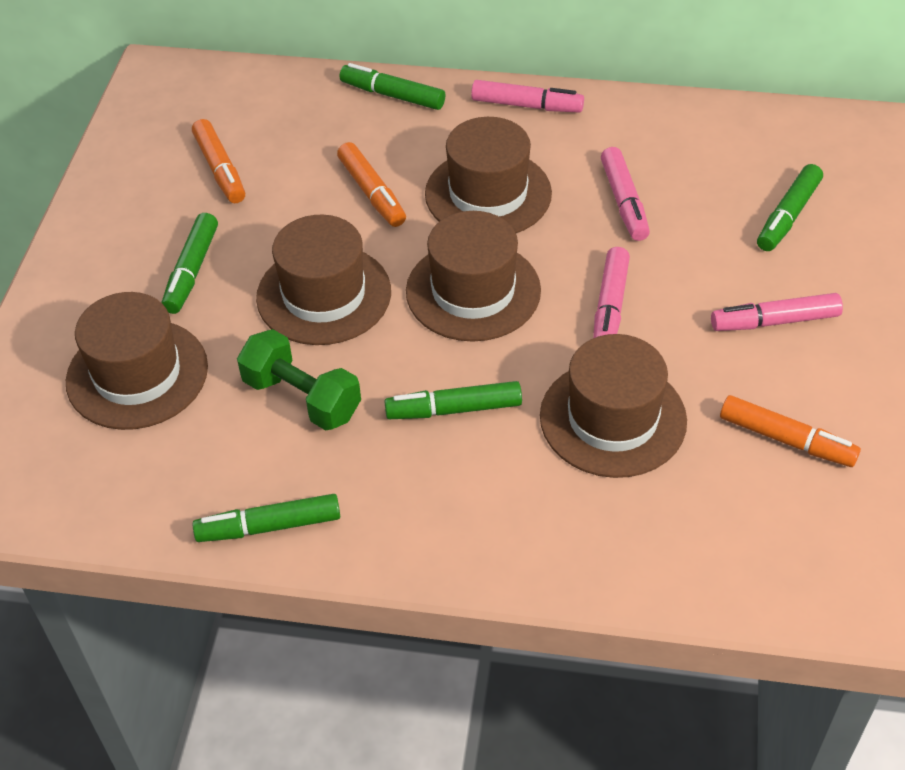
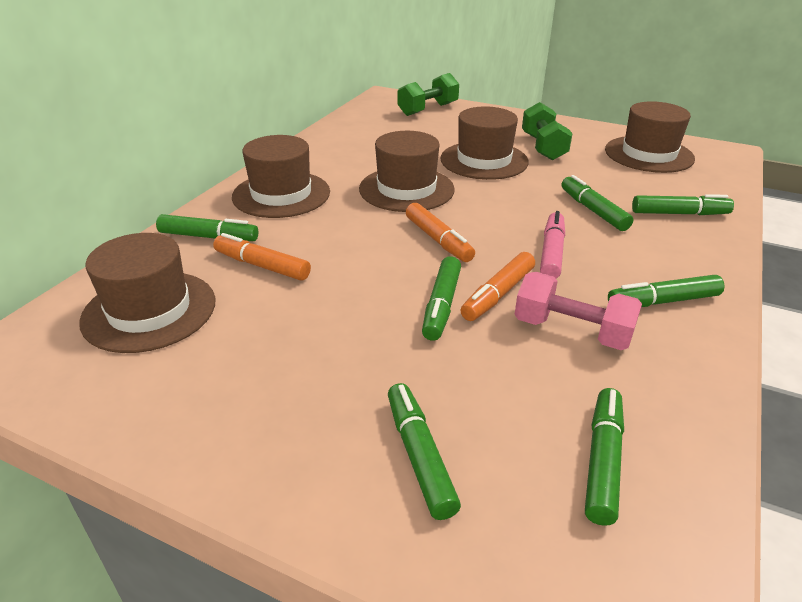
green dumbbell: 1 -> 2
green marker: 5 -> 7
pink dumbbell: 0 -> 1
pink marker: 4 -> 1

